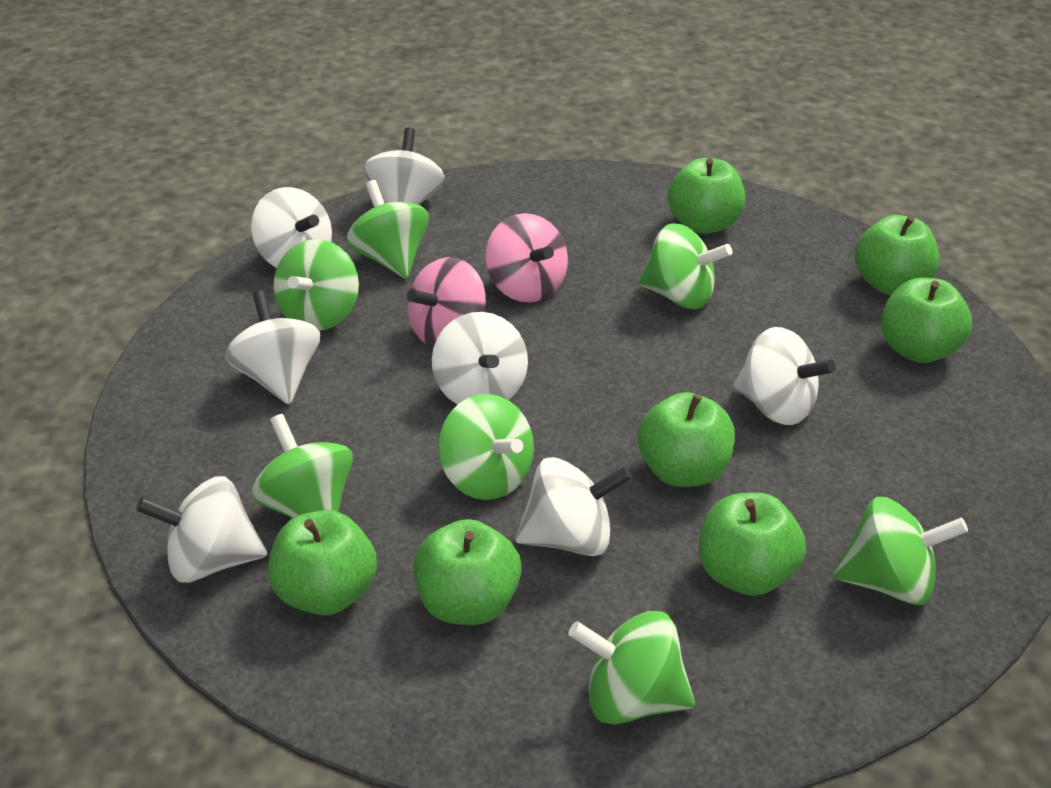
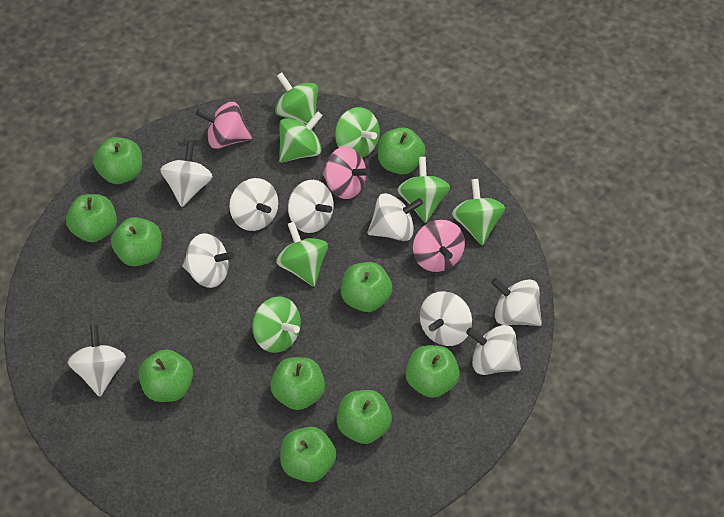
green apple: 7 -> 10
pink spinning top: 2 -> 3
white spinning top: 7 -> 9

